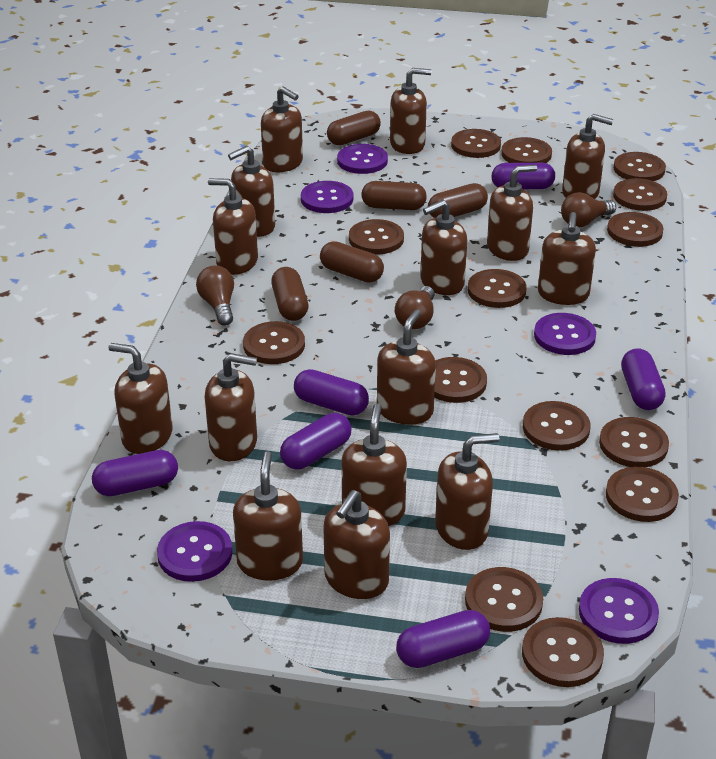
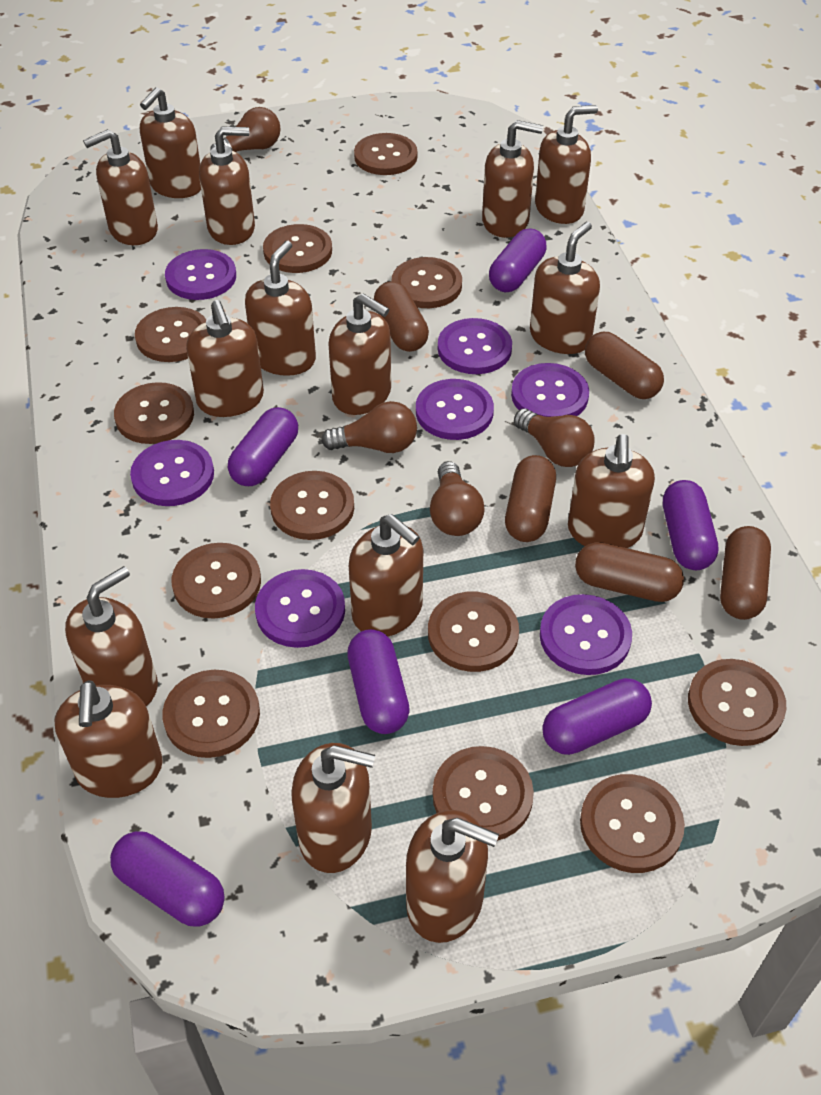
brown button: 14 -> 12
brown light bulb: 3 -> 4
purple button: 5 -> 7

